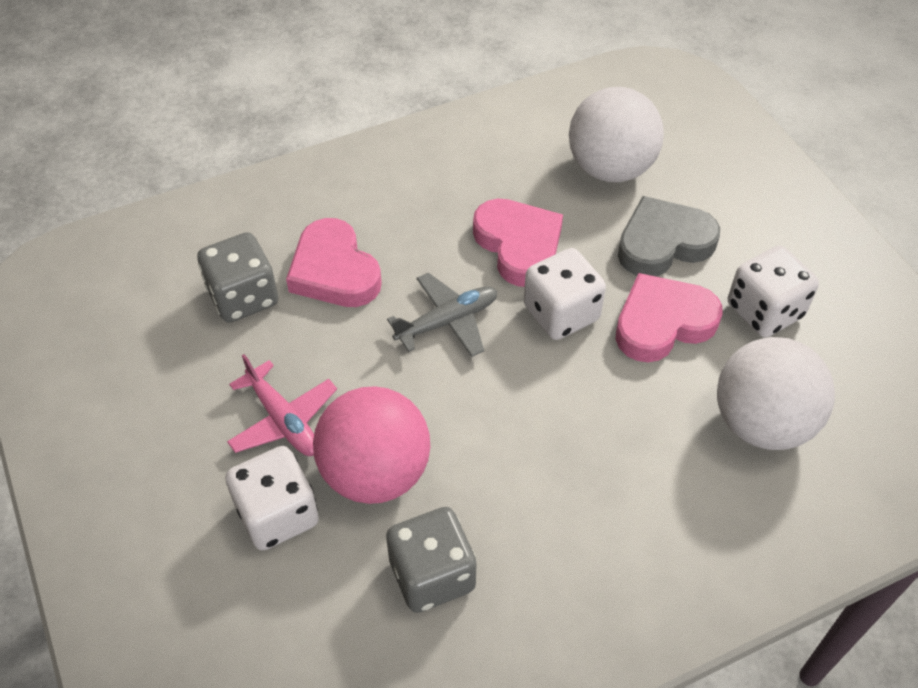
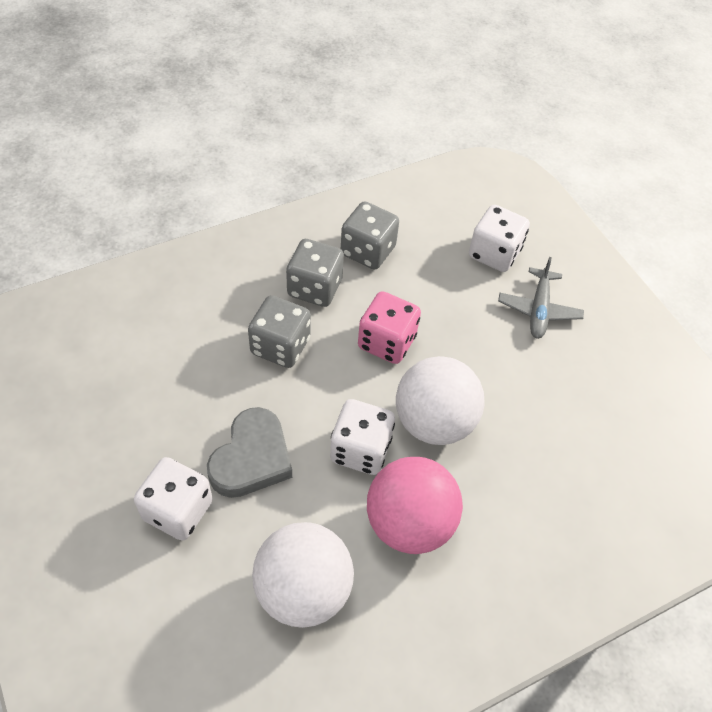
grey dice: 2 -> 3
pink dice: 0 -> 1
pink heart: 3 -> 0
pink plane: 1 -> 0

